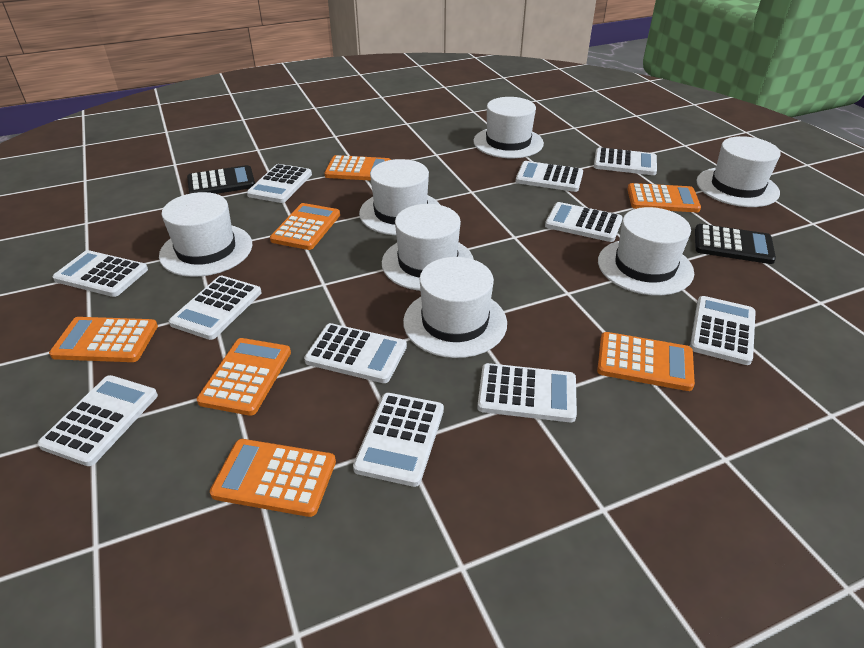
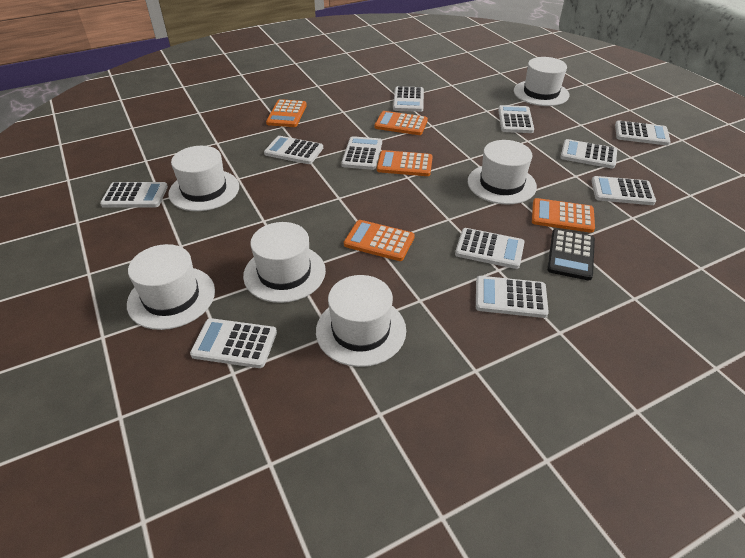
black calculator: 2 -> 1
orange calculator: 7 -> 5
white hat: 7 -> 6

